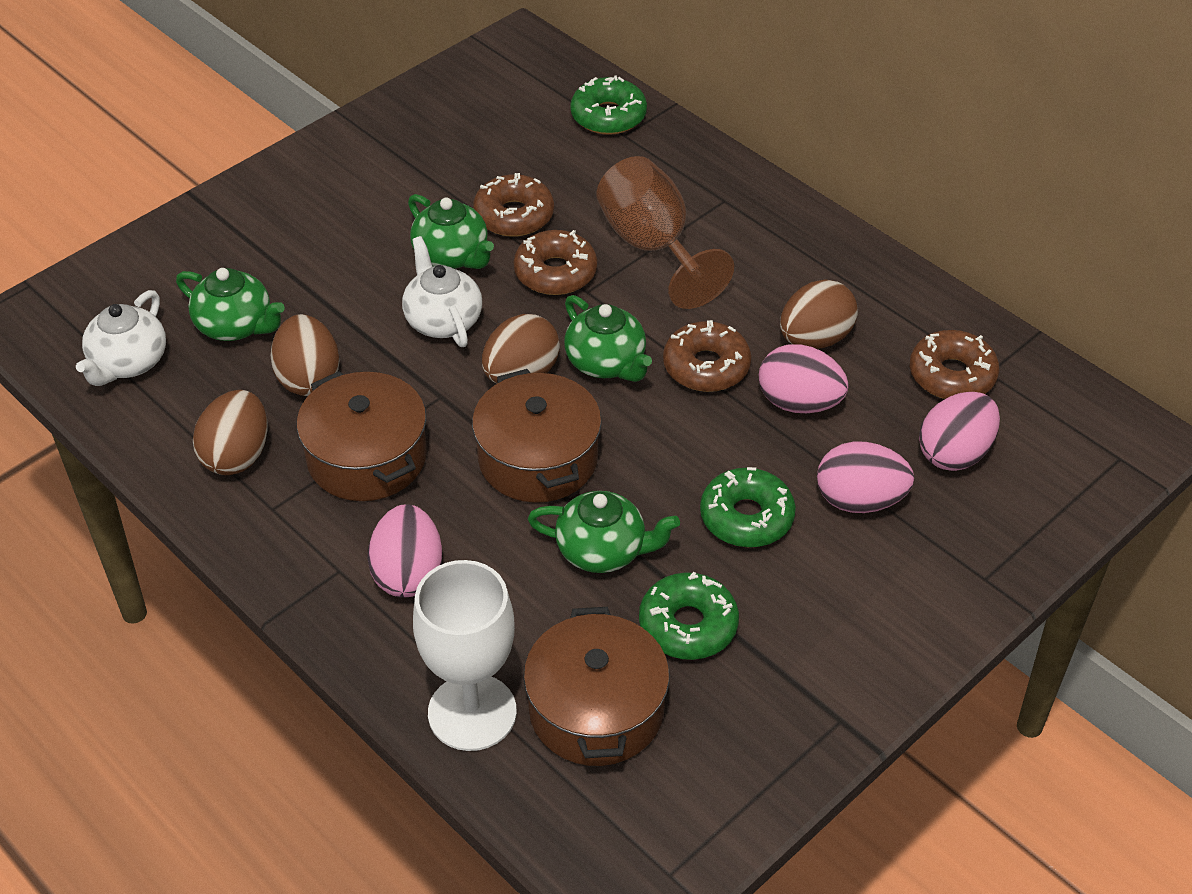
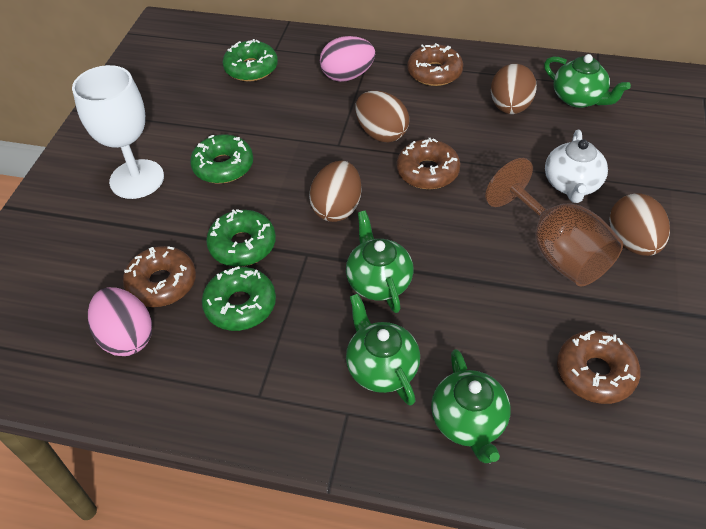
brown pot: 3 -> 0
green donut: 3 -> 4
pink egg: 4 -> 2
white teapot: 2 -> 1

